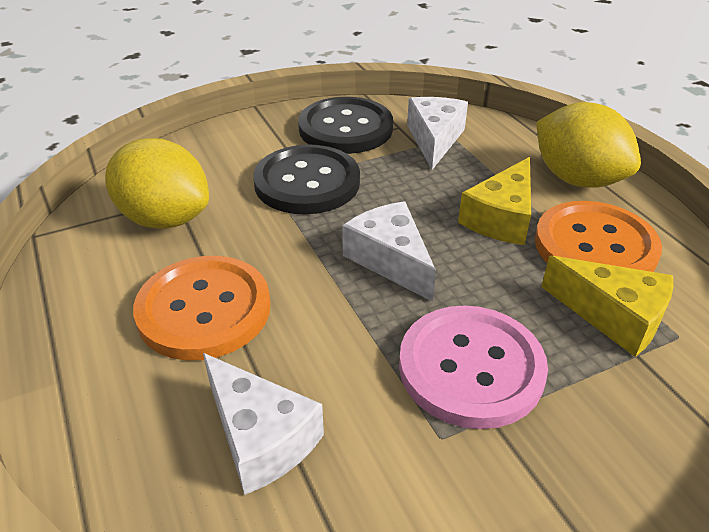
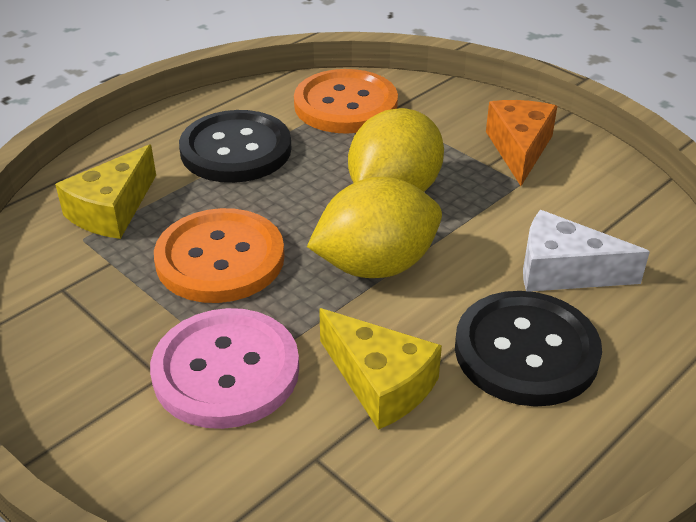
orange cheese: 0 -> 1
white cheese: 3 -> 1

